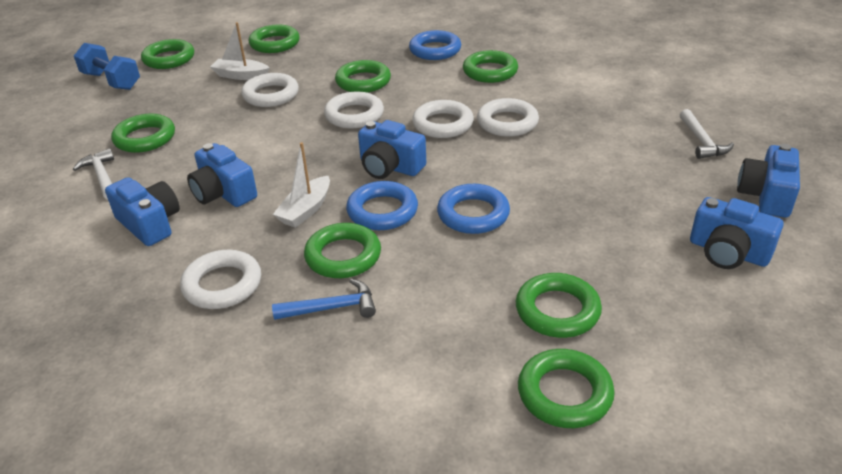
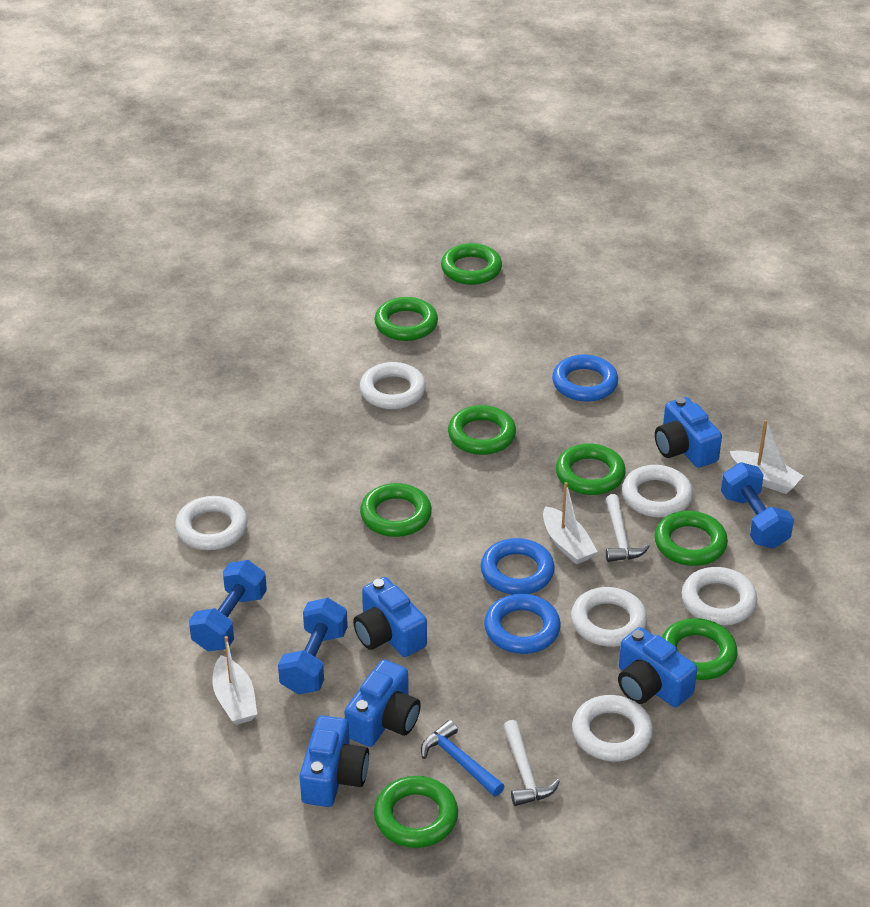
blue dumbbell: 1 -> 3
white boat: 2 -> 3
white ring: 5 -> 6

